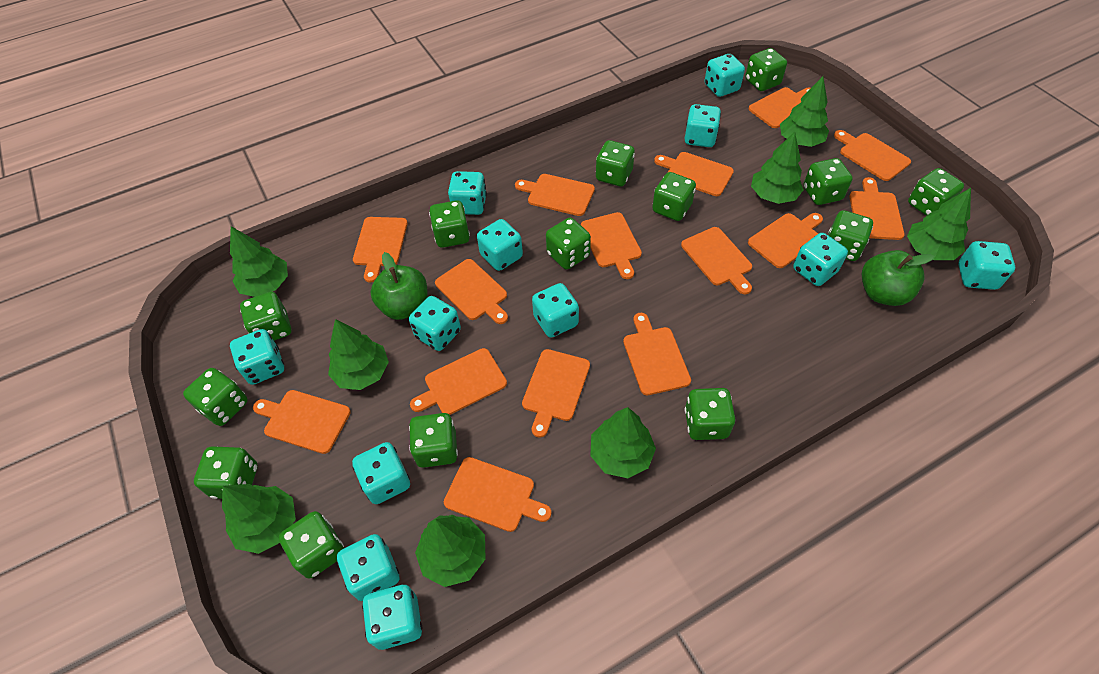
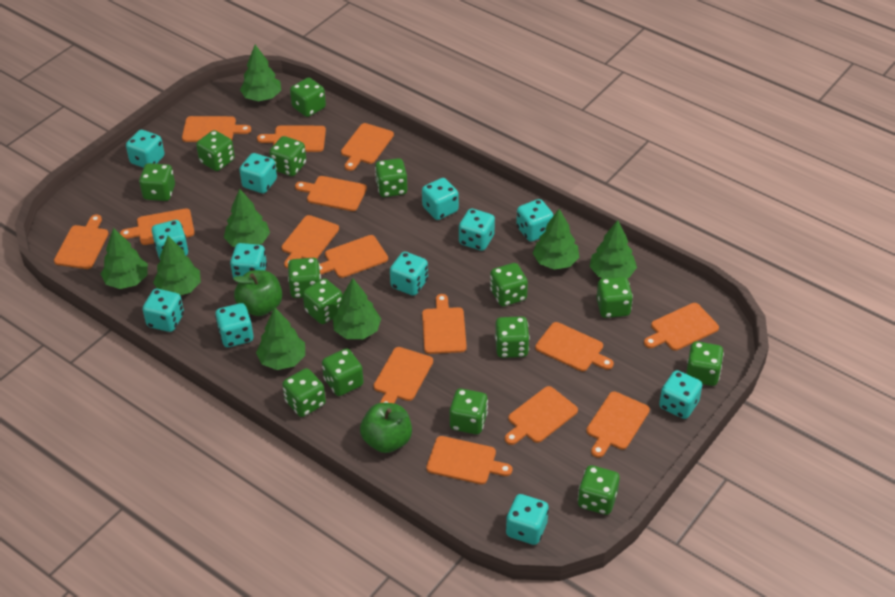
green dice: 14 -> 15

